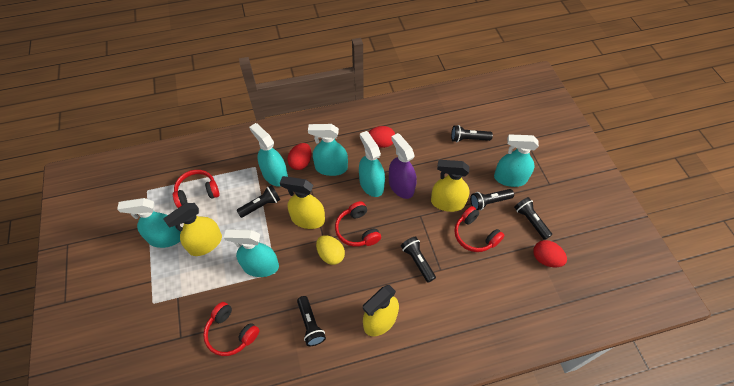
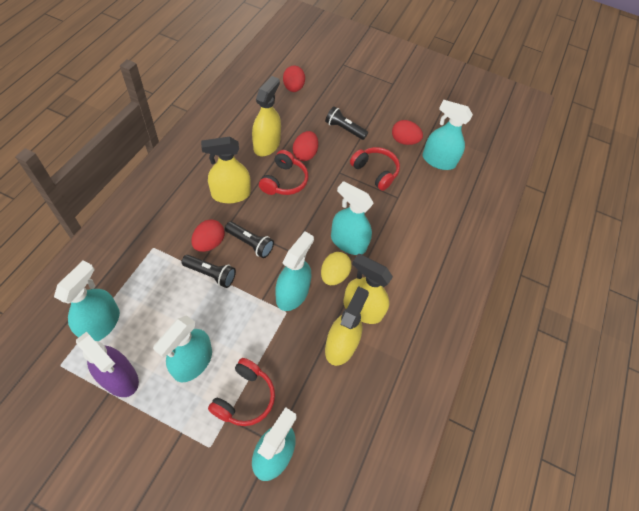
black flashlight: 6 -> 3
red egg: 3 -> 4
red headphones: 4 -> 3

